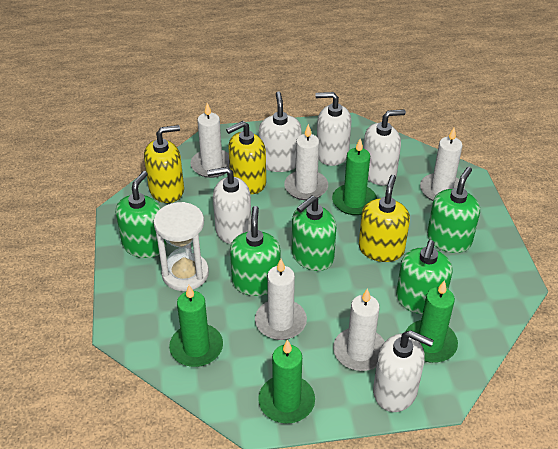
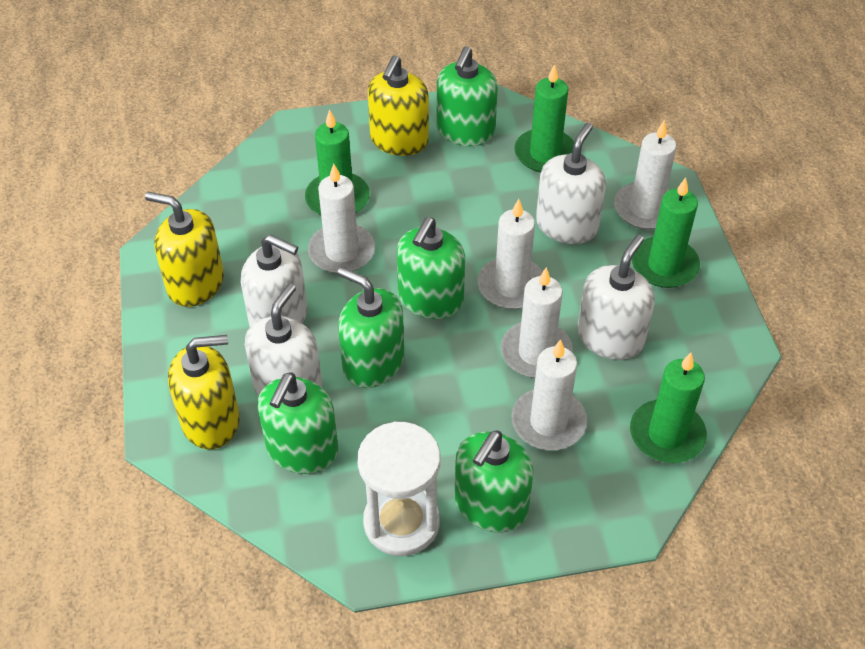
white soap dispenser: 5 -> 4

